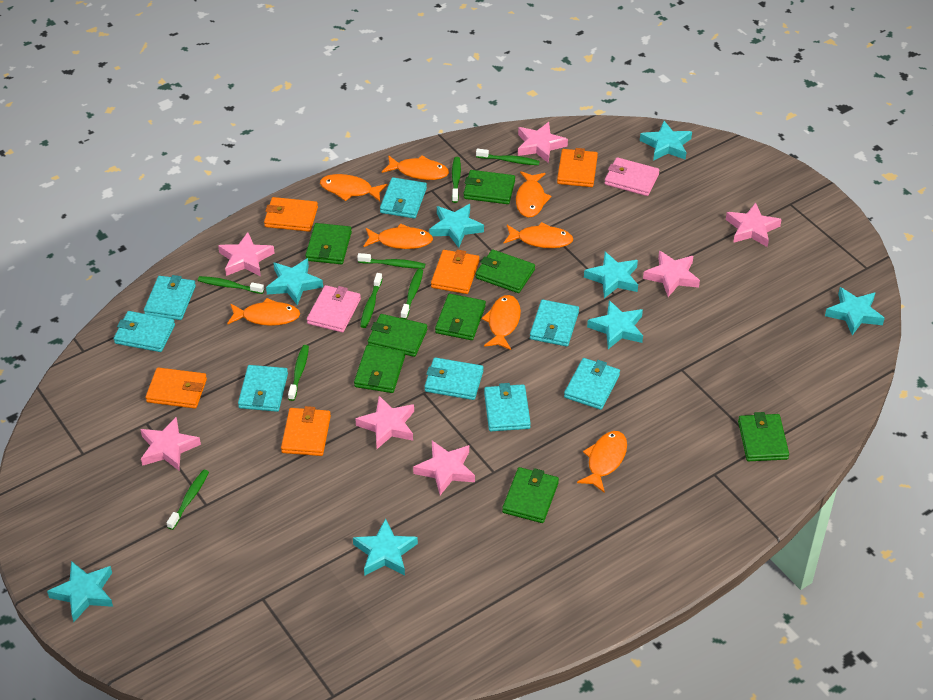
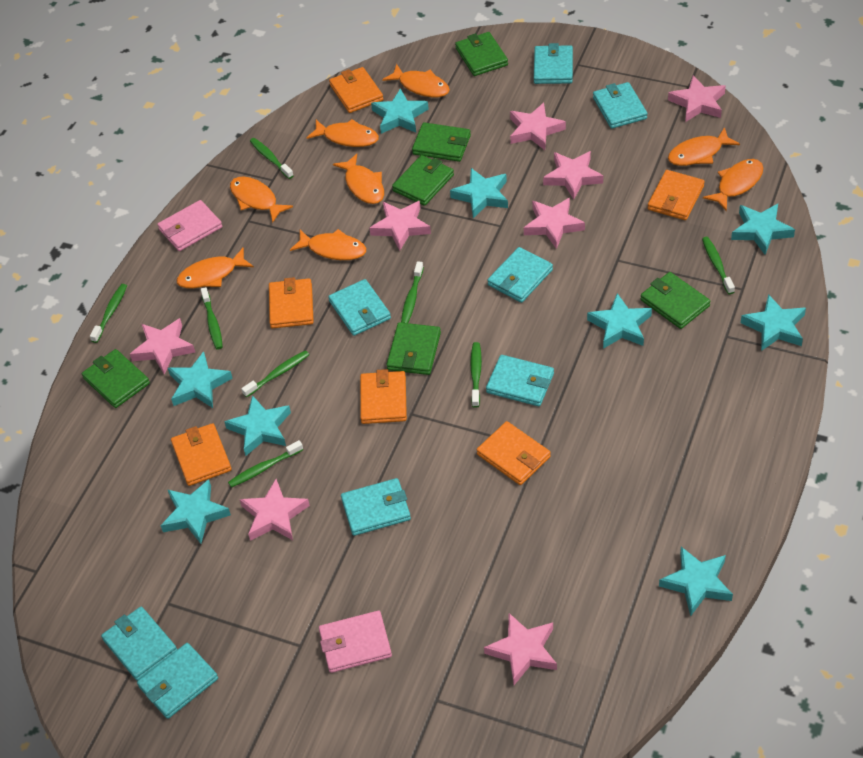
green wallet: 8 -> 6
orange wallet: 5 -> 6
pink star: 7 -> 8
turquoise star: 8 -> 9

